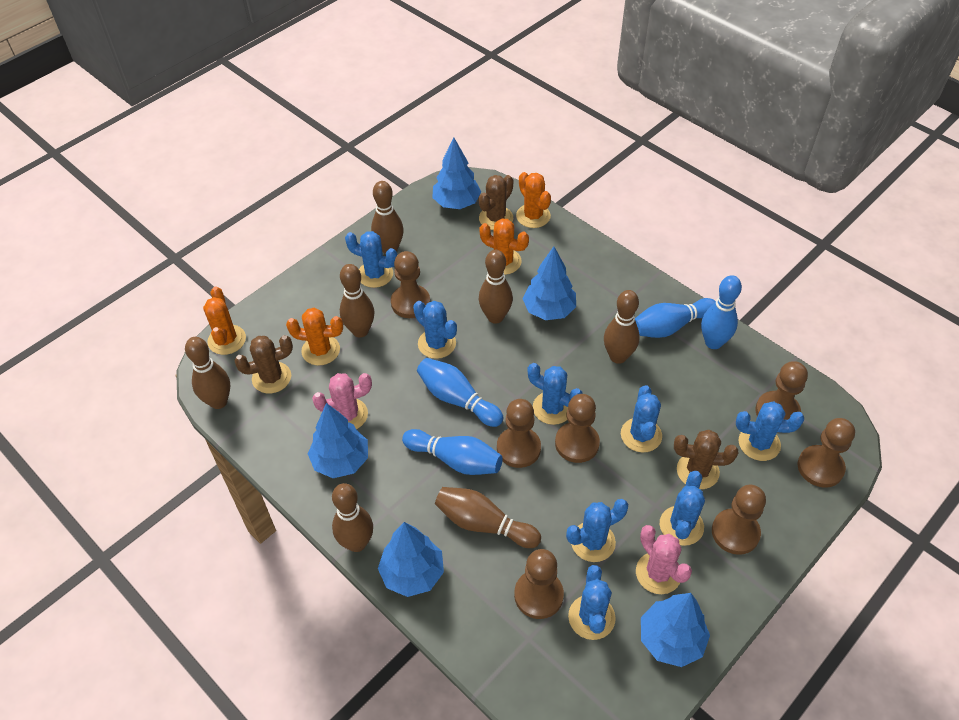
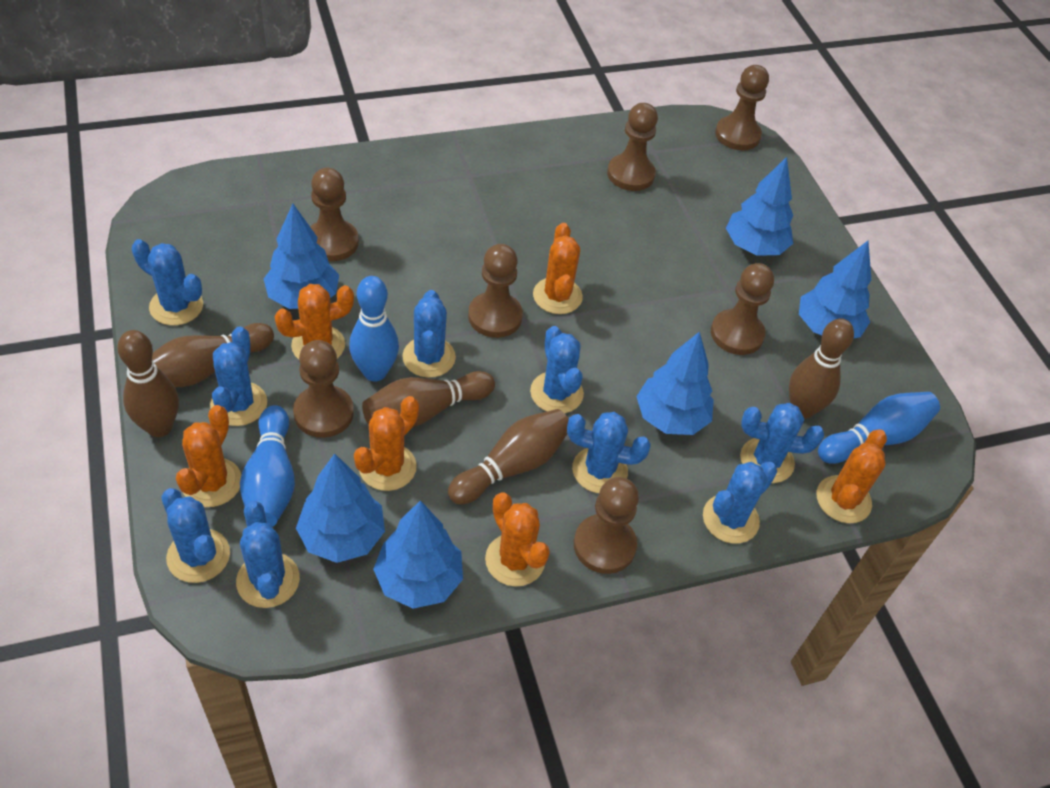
blue bowling pin: 4 -> 3
blue cactus: 8 -> 9
blue tree: 5 -> 6
brown bowling pin: 7 -> 5
brown cactus: 3 -> 0
orange cactus: 4 -> 6
pink cactus: 2 -> 0

